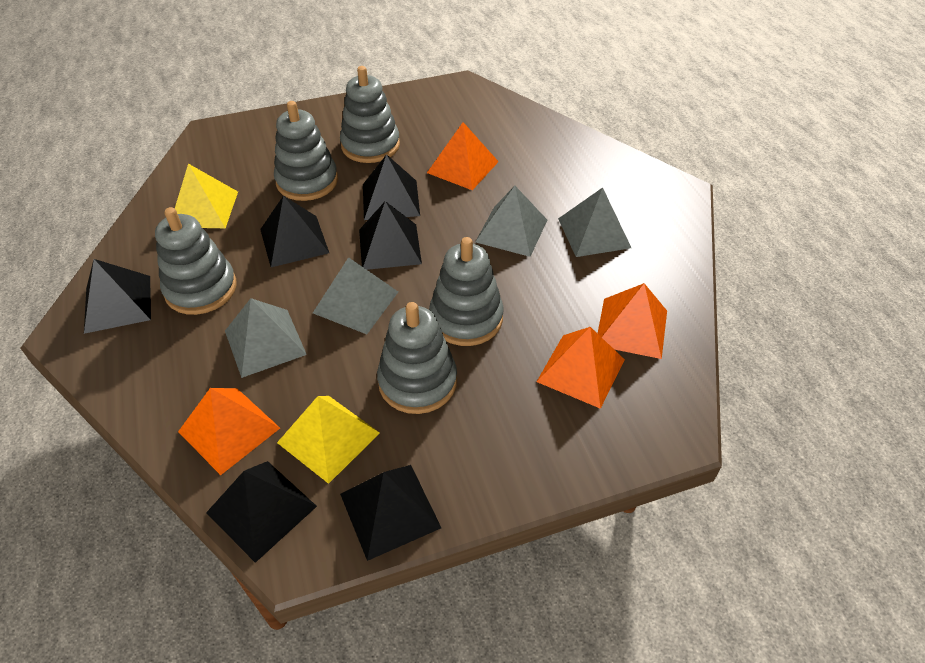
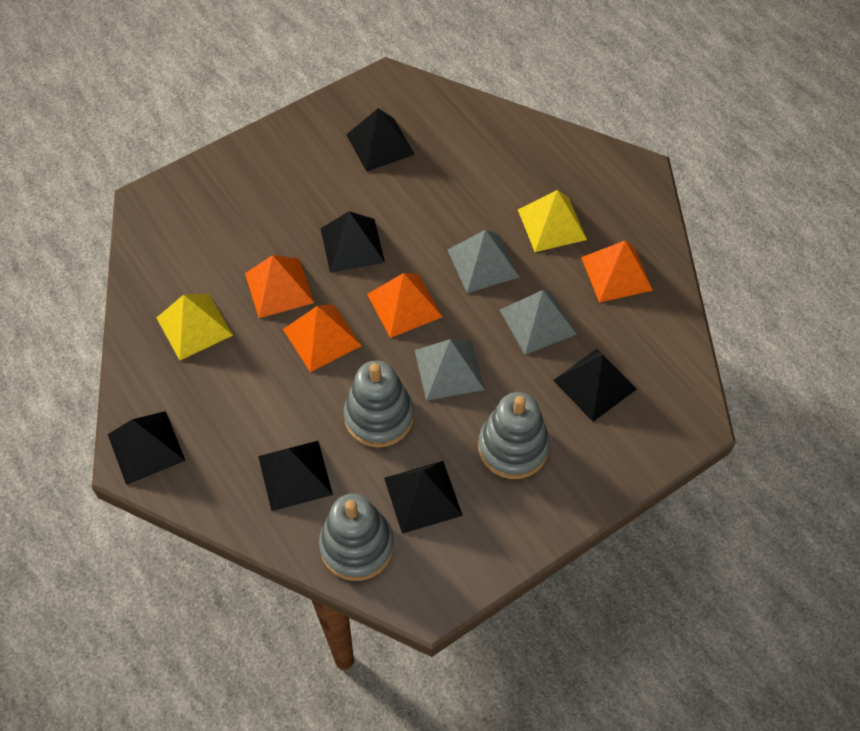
grey pyramid: 4 -> 3
grey stacking toy: 5 -> 3

